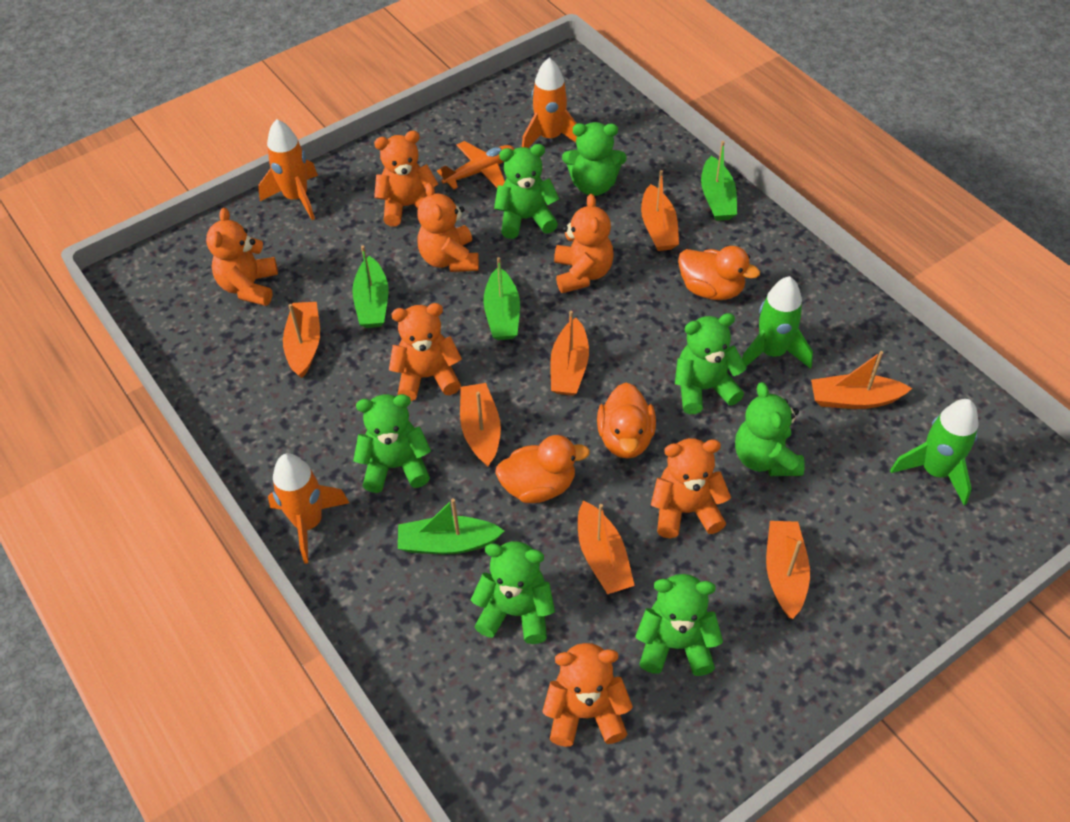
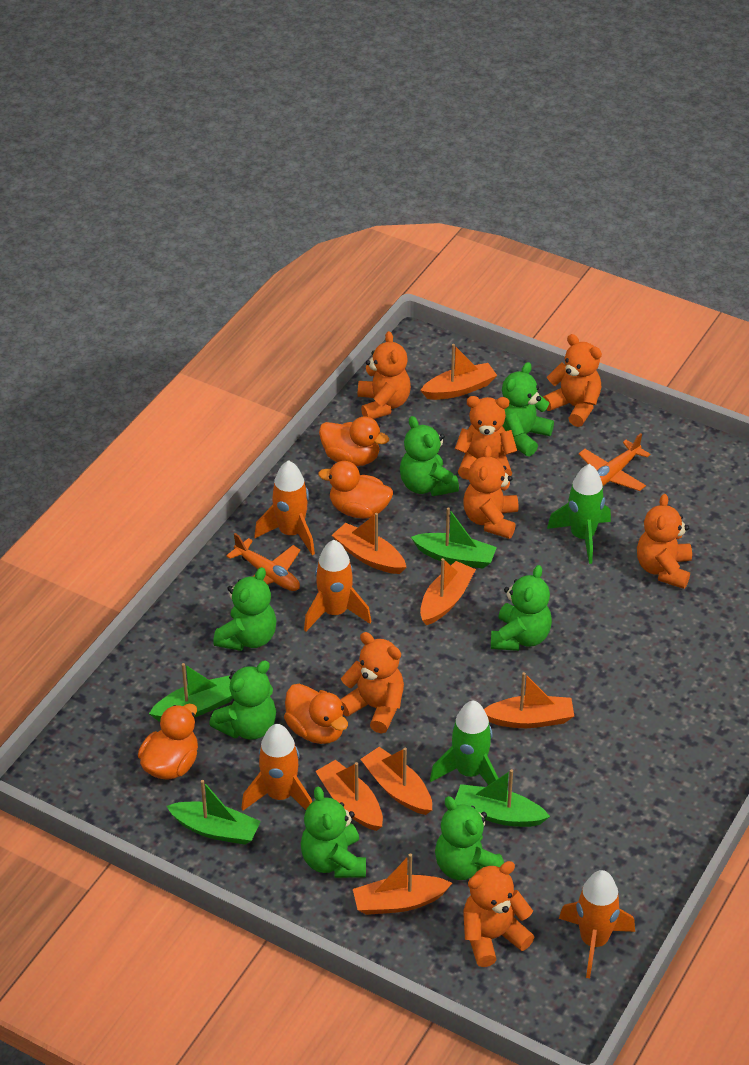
orange duck: 3 -> 4
orange plane: 1 -> 2
orange rocket: 3 -> 4

